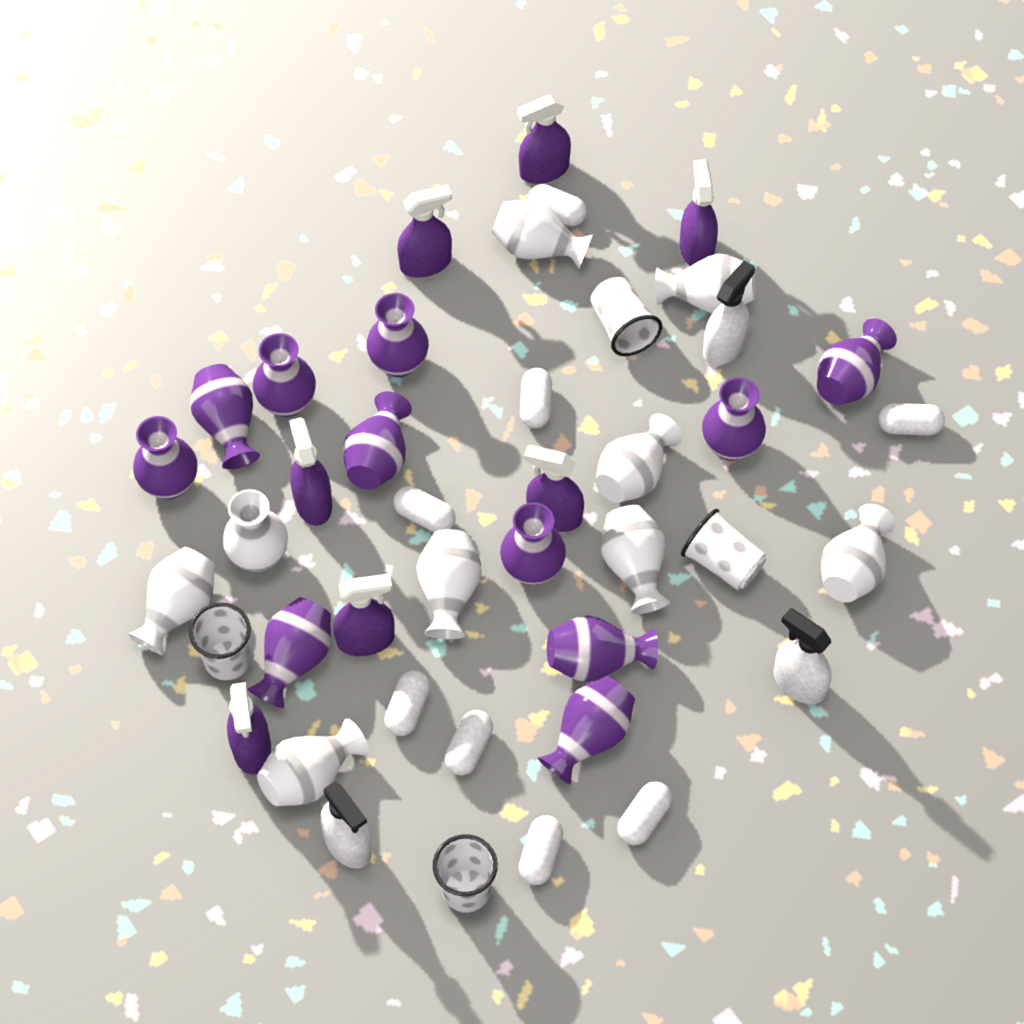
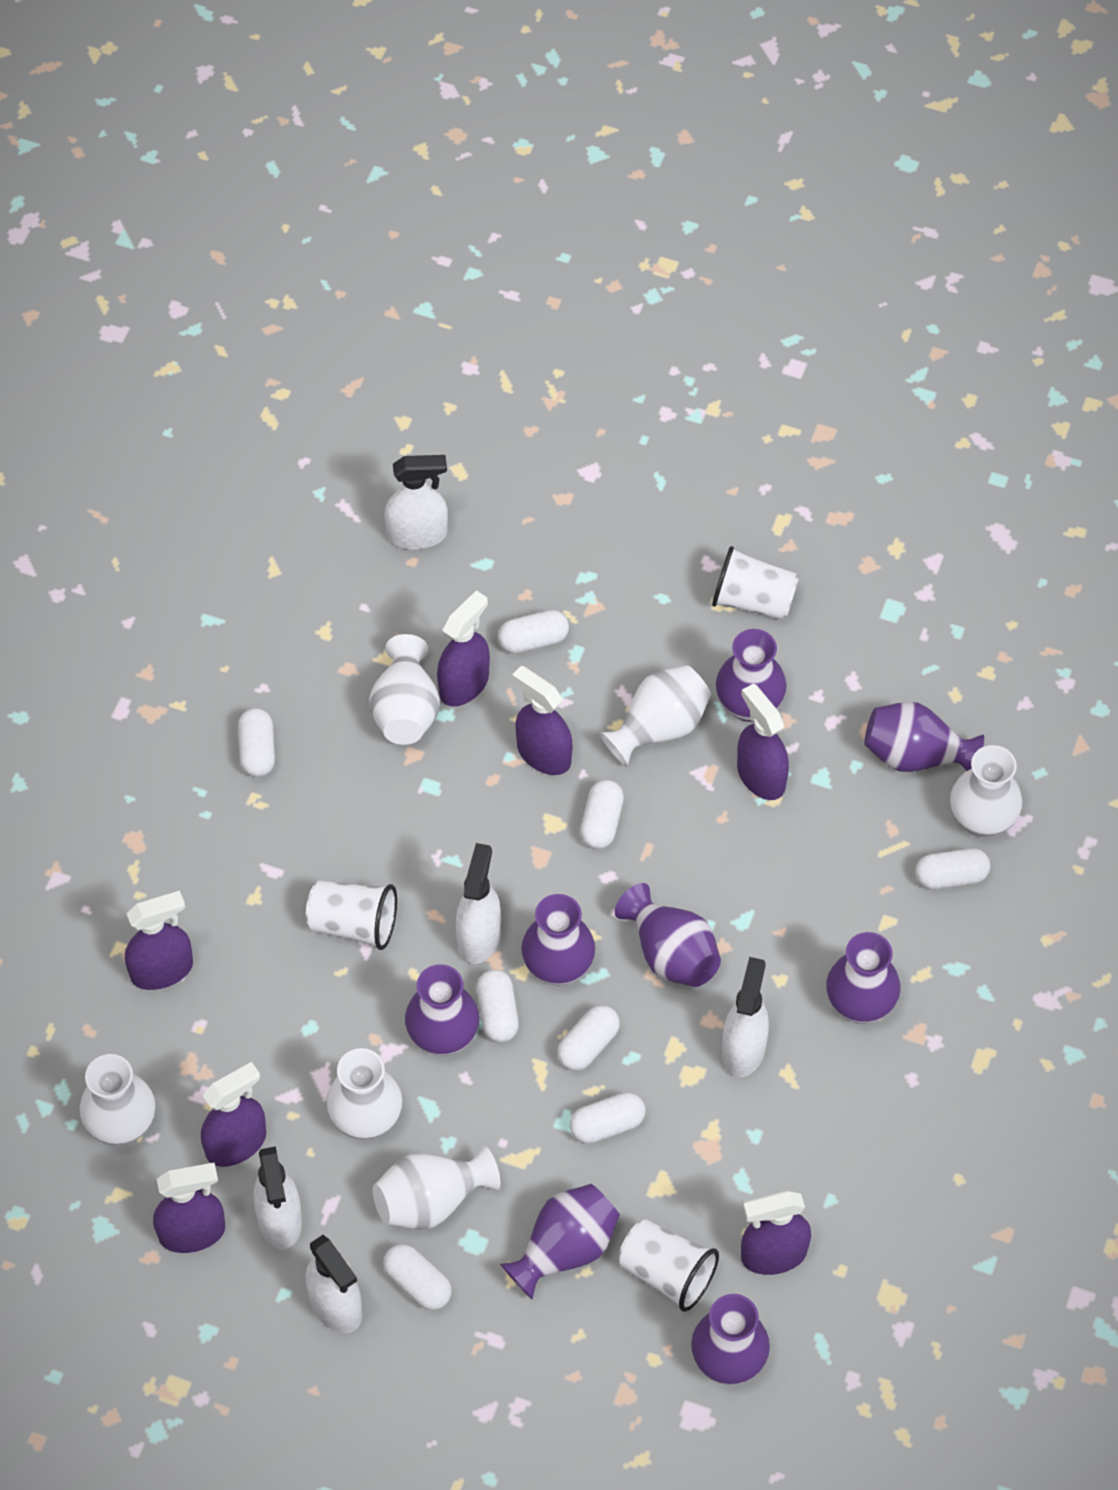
purple vase: 11 -> 8
white cup: 4 -> 3
white spray bottle: 3 -> 5
white vase: 9 -> 6

